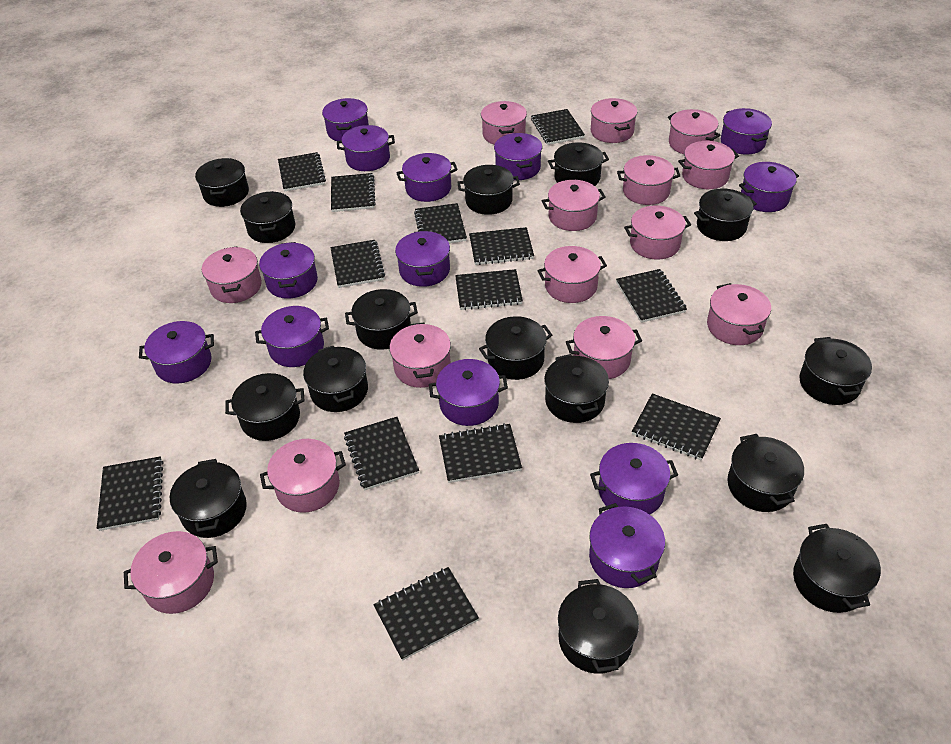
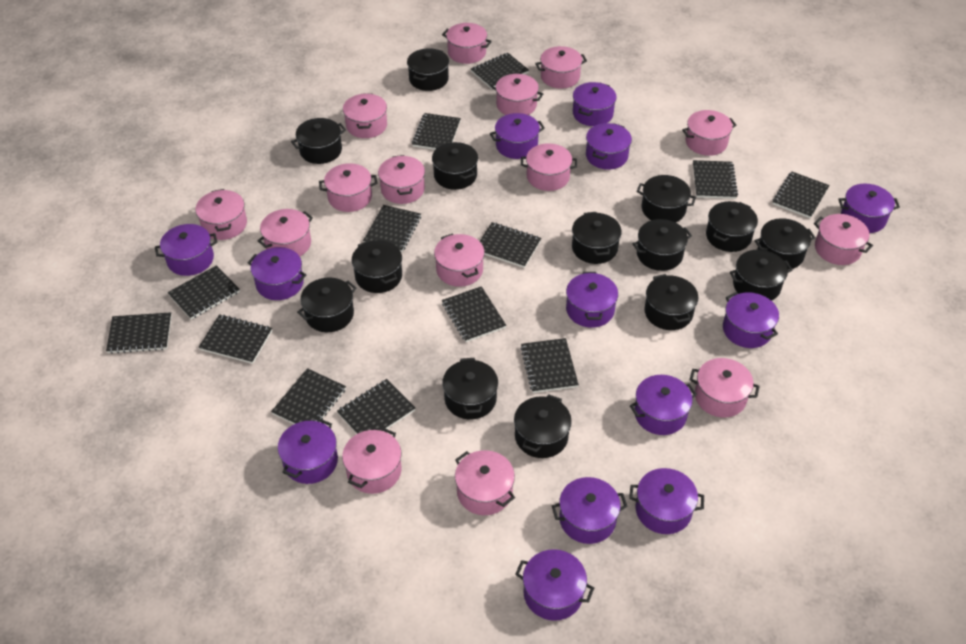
black pot: 15 -> 14
pink pot: 14 -> 15

